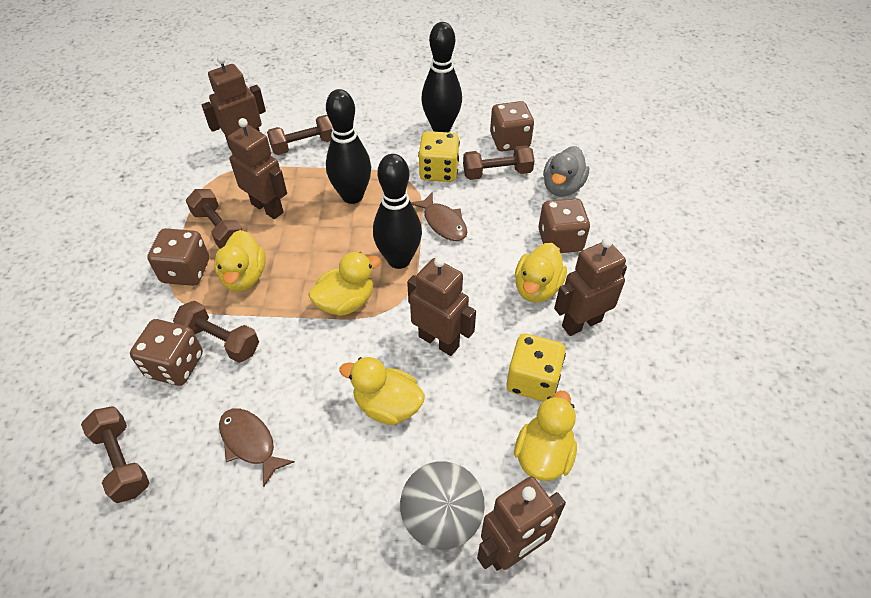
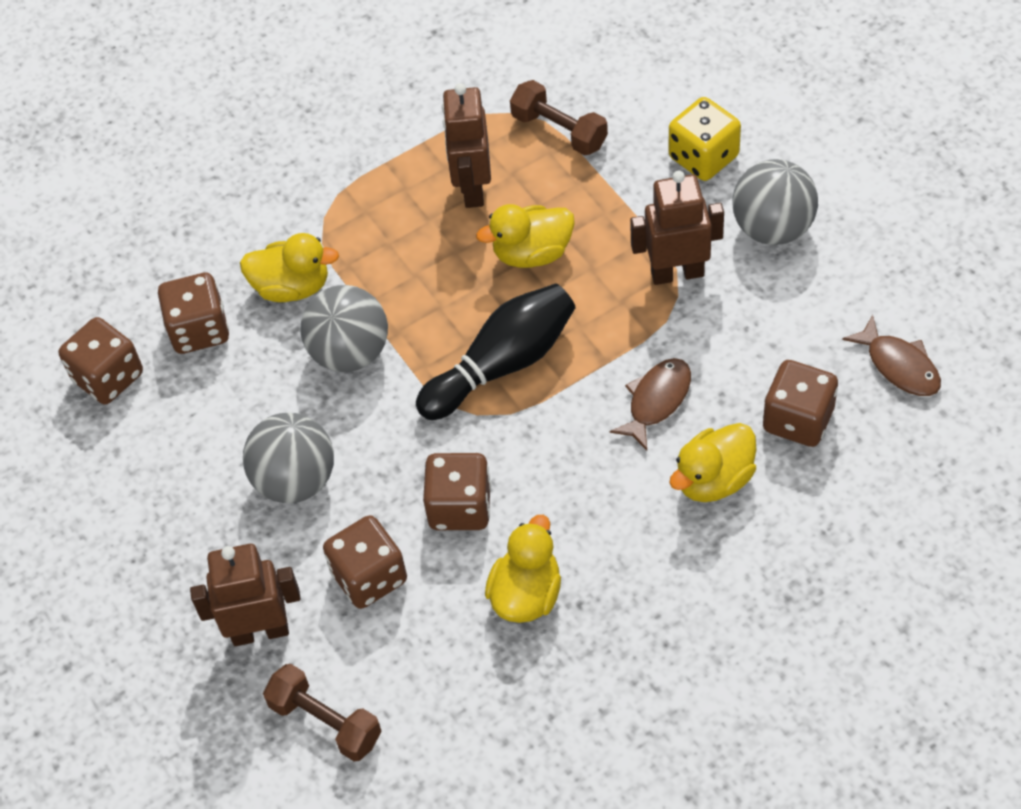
black bowling pin: 3 -> 1
brown dice: 4 -> 5
brown dumbbell: 5 -> 2
brown robot: 5 -> 3
grey ball: 1 -> 3
grey duck: 1 -> 0
yellow dice: 2 -> 1
yellow duck: 5 -> 4

